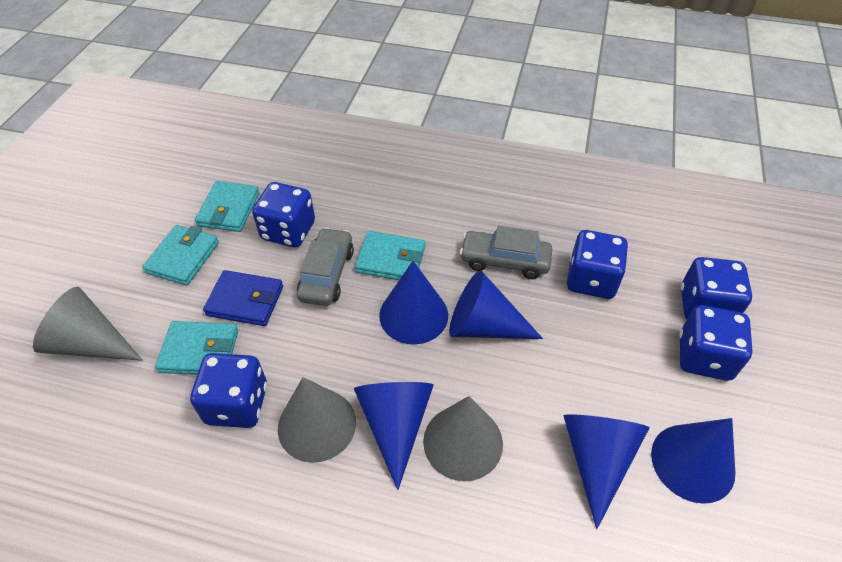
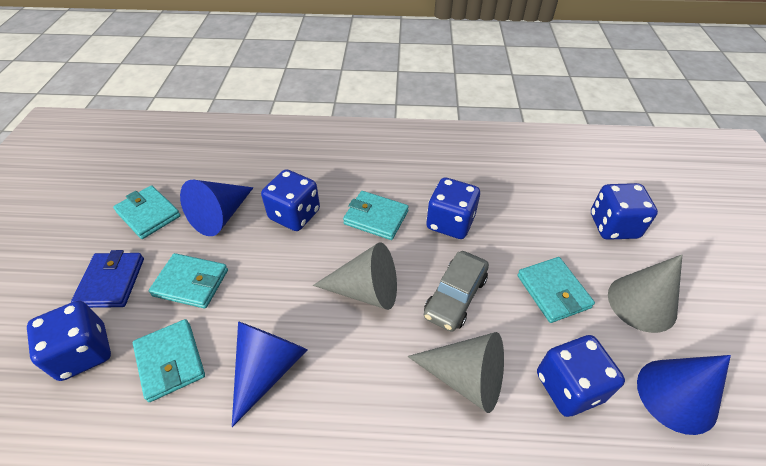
blue cone: 5 -> 3
grey car: 2 -> 1
turquoise wallet: 4 -> 5

